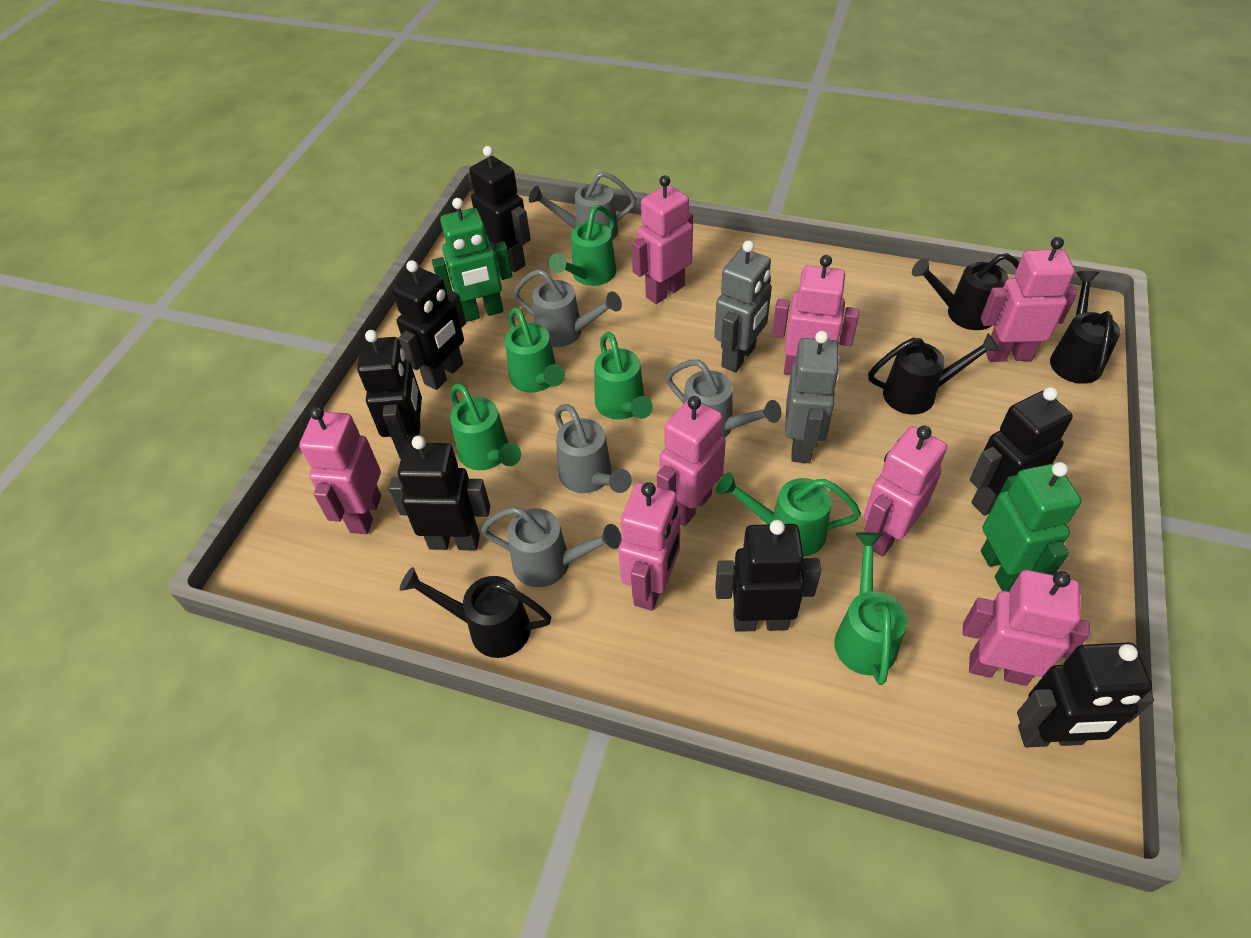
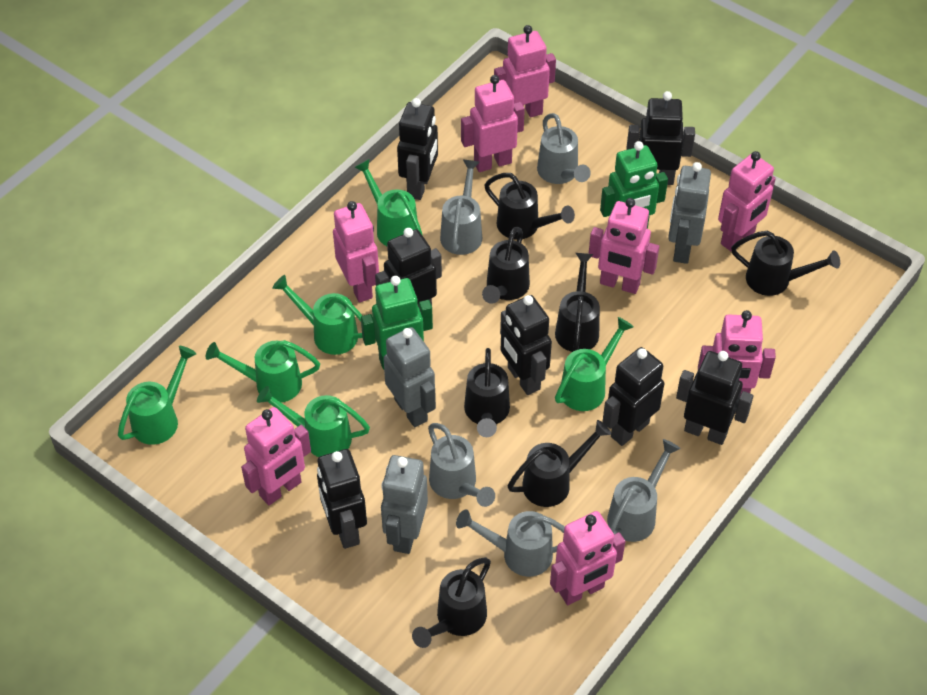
black watering can: 4 -> 7
grey robot: 2 -> 3

